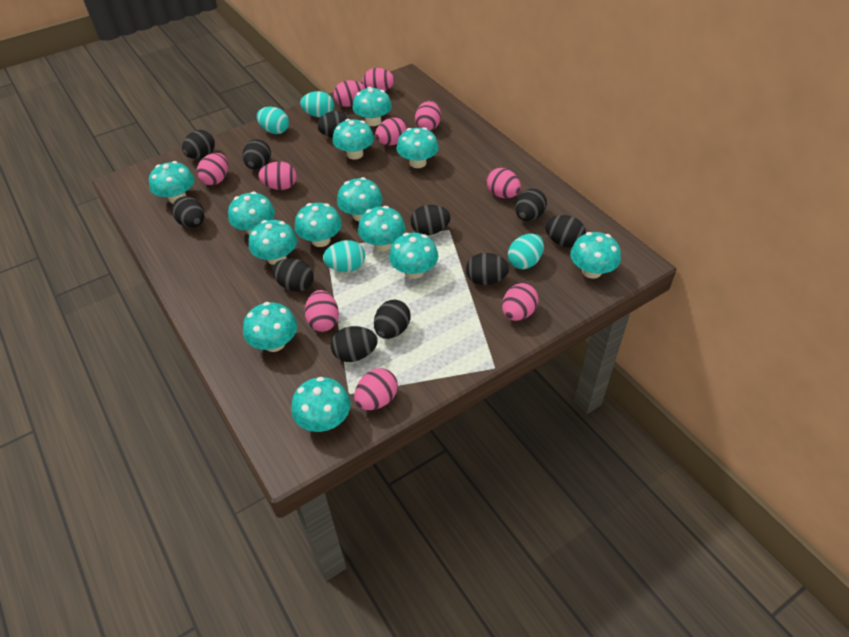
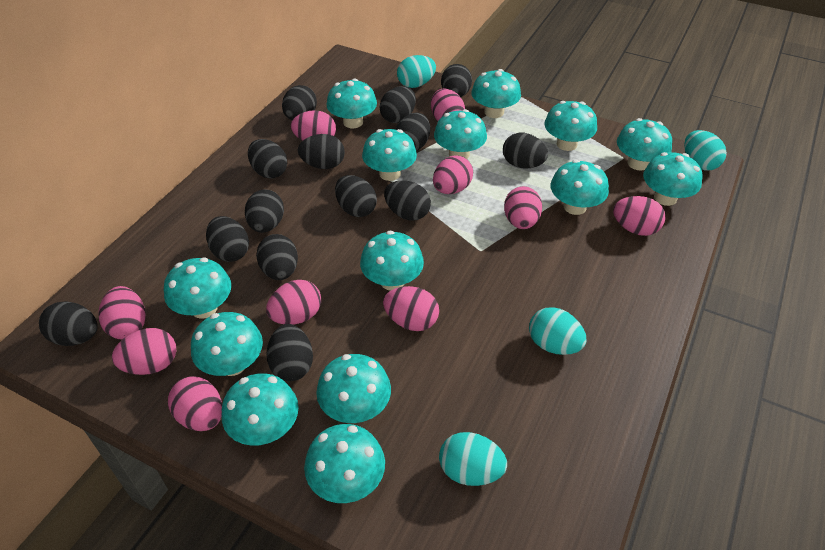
black egg: 11 -> 14
turquoise mushroom: 13 -> 14

